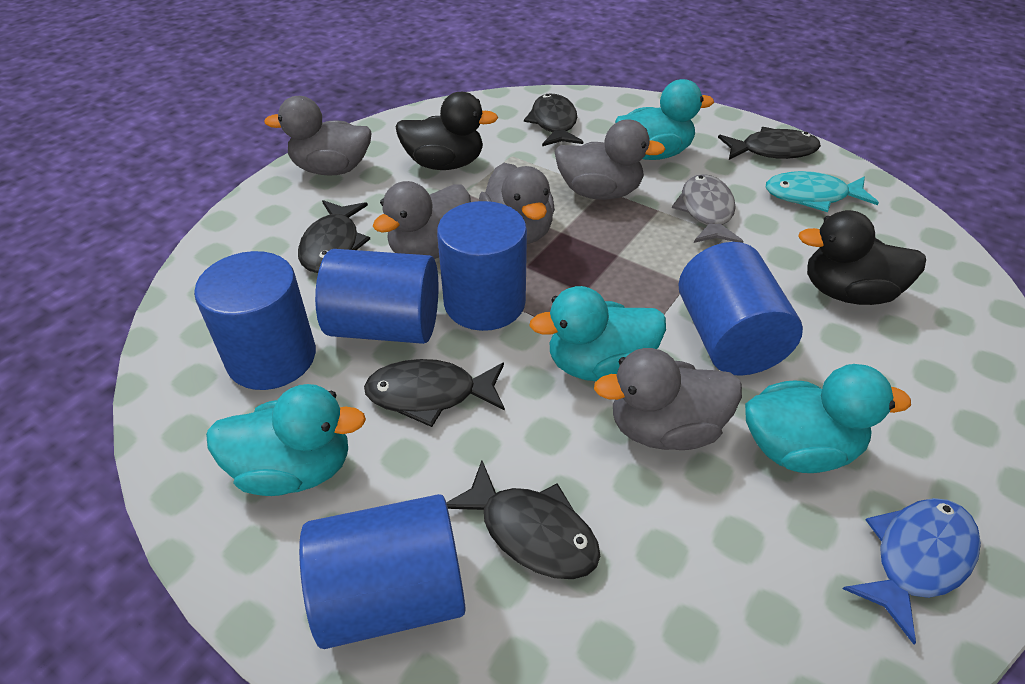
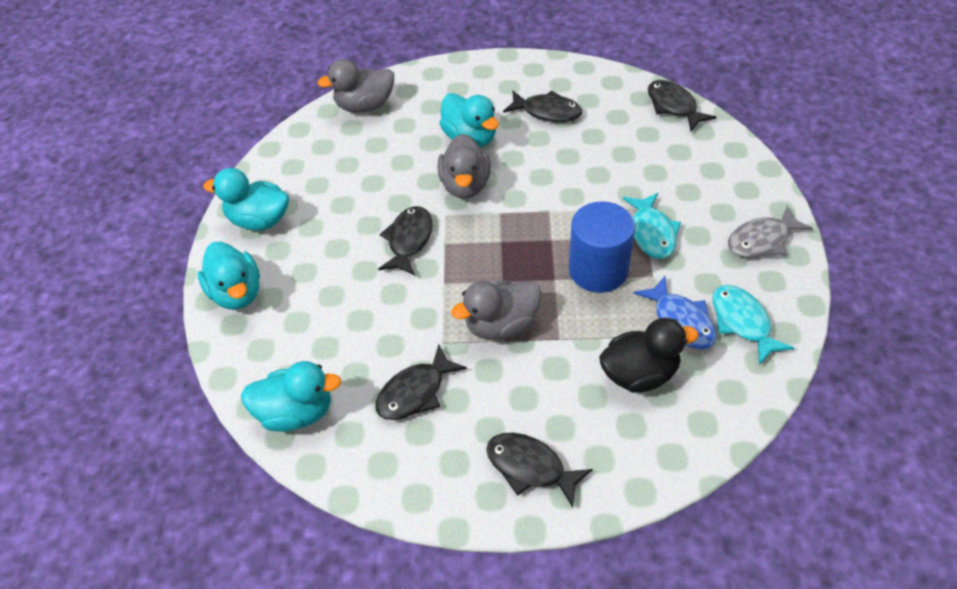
black duck: 2 -> 1
blue cylinder: 5 -> 1
grey duck: 5 -> 3
turquoise fish: 1 -> 2

